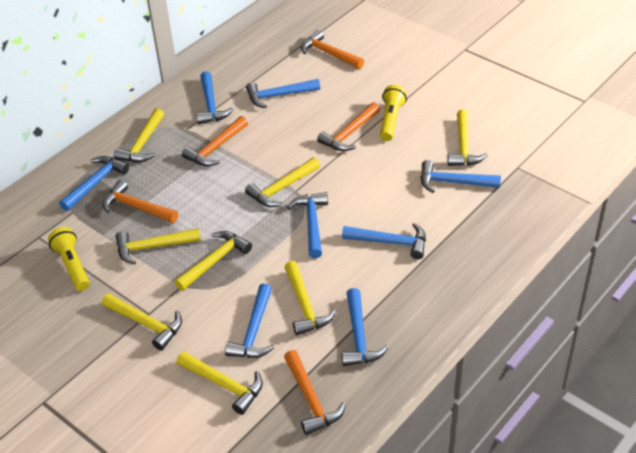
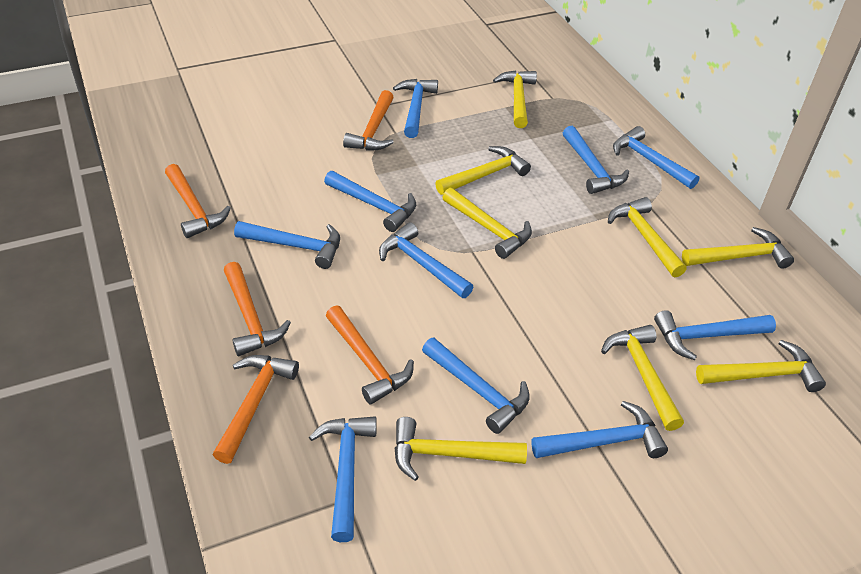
blue hammer: 8 -> 10
yellow flashlight: 2 -> 0

